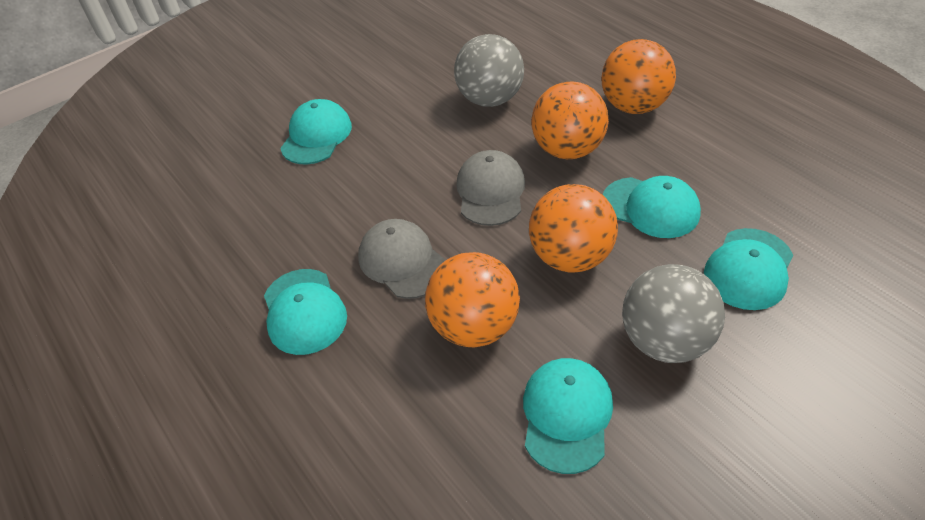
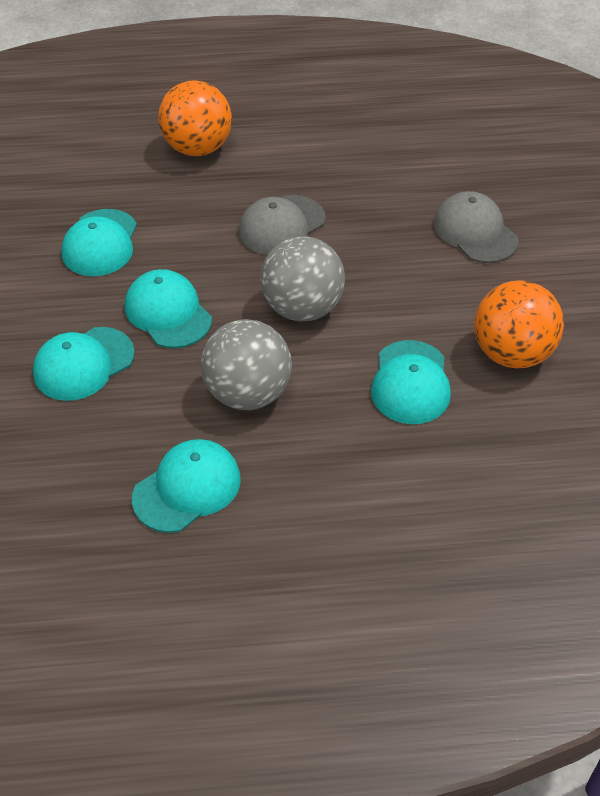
orange ball: 4 -> 2

